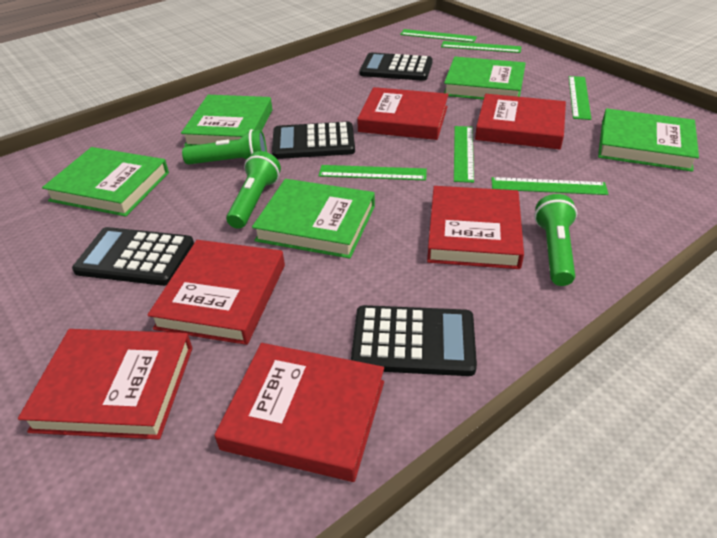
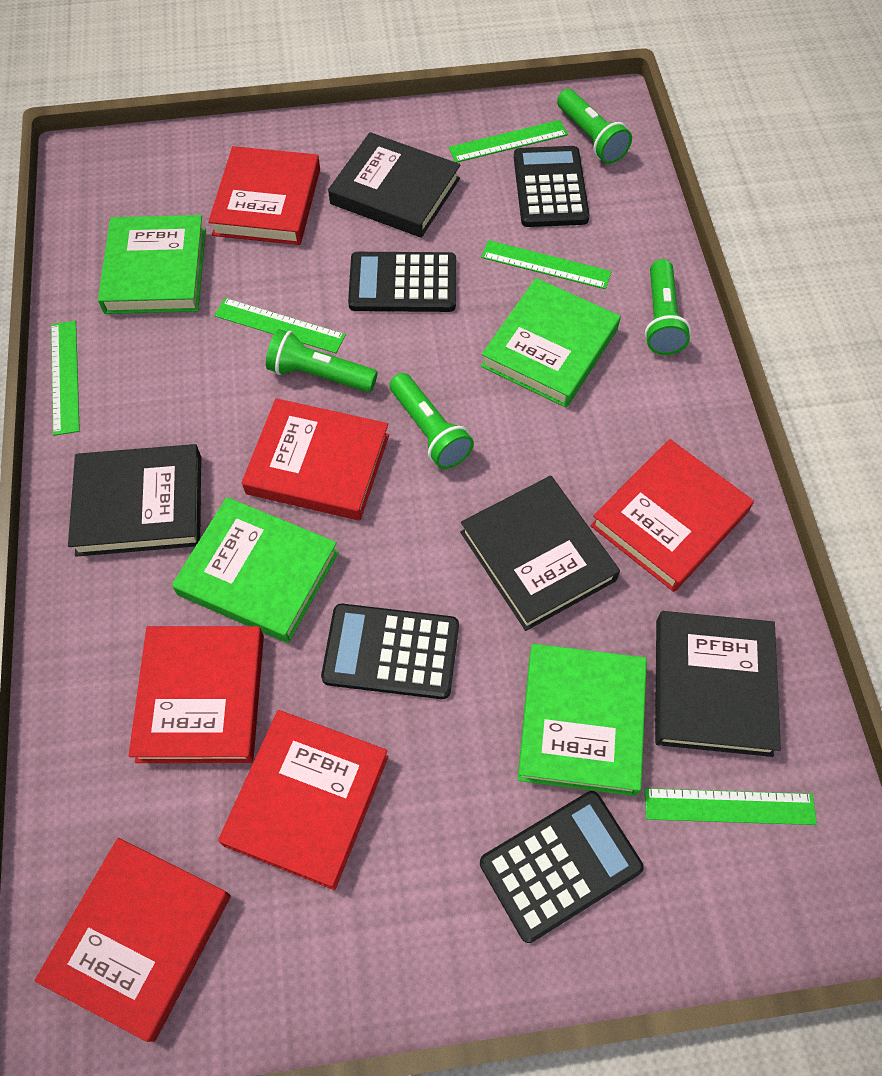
black book: 0 -> 4
green book: 5 -> 4
green flashlight: 3 -> 4
green ruler: 6 -> 5

